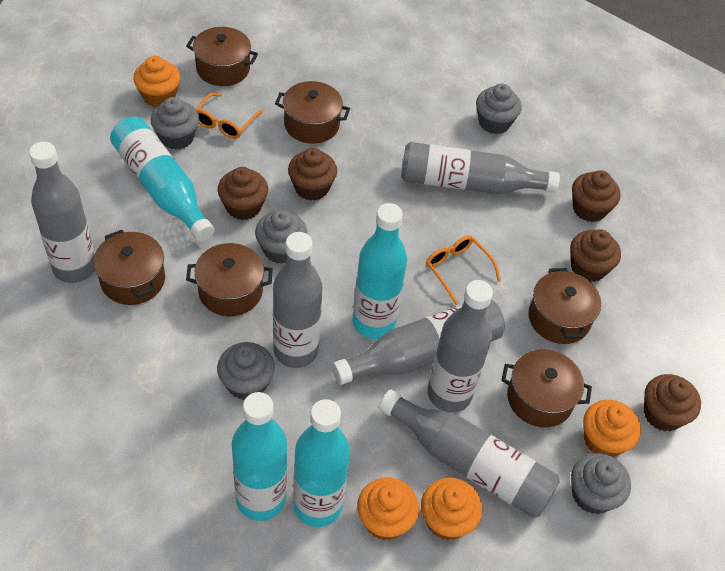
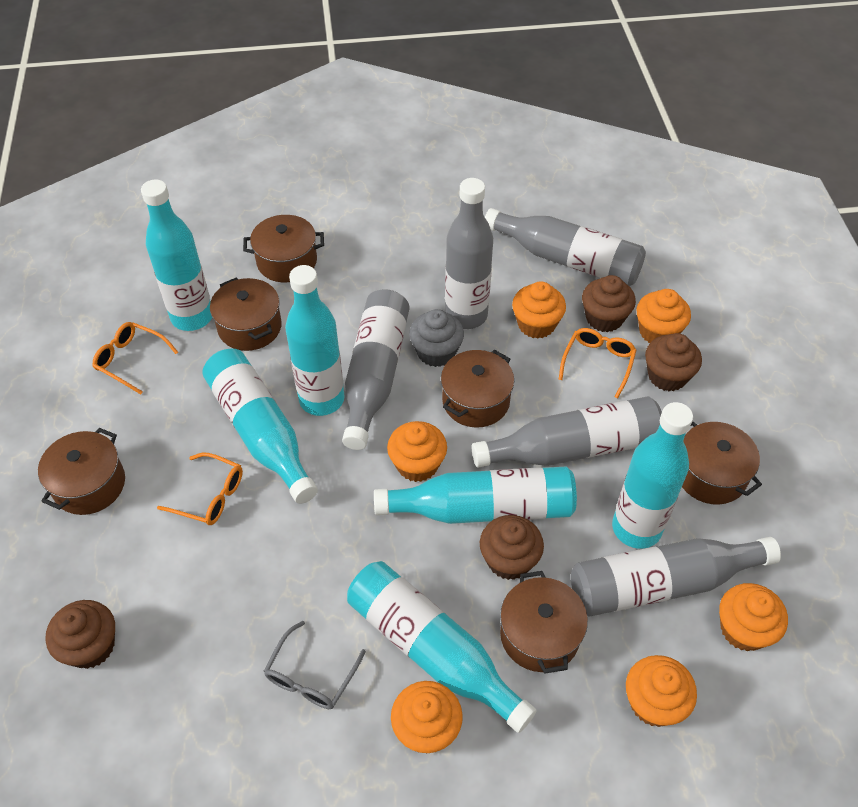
brown cupcake: 5 -> 4
grey bottle: 6 -> 5
grey cupcake: 5 -> 1
grey glasses: 0 -> 1
orange cupcake: 4 -> 6
orange glasses: 2 -> 3
turquoise bottle: 4 -> 6

